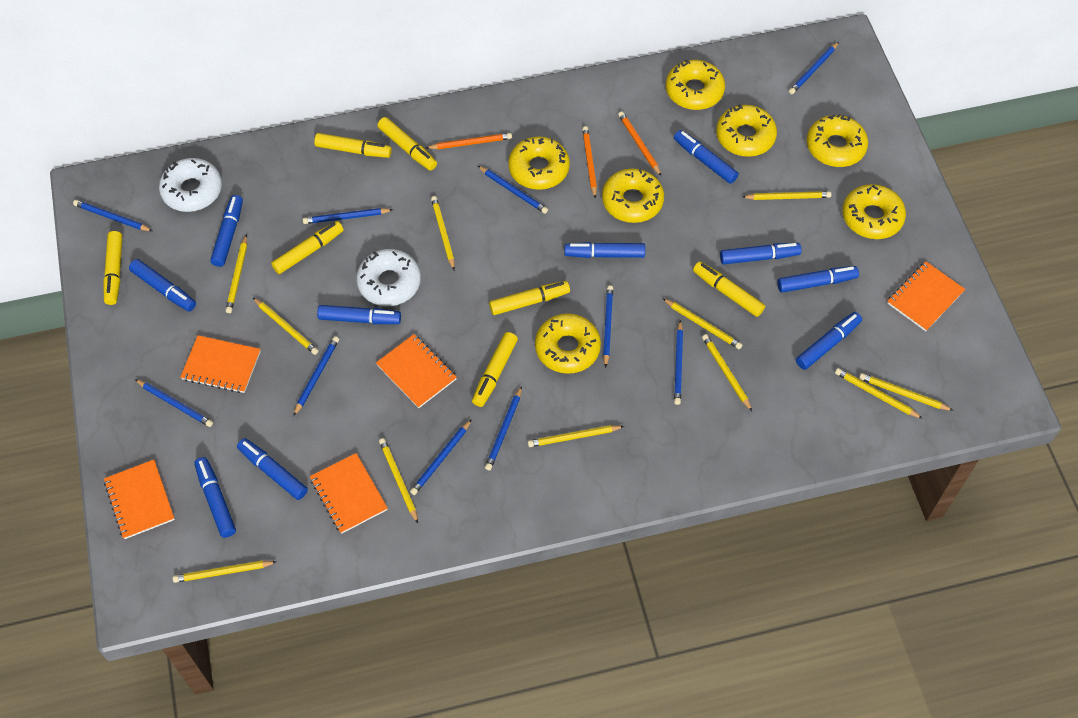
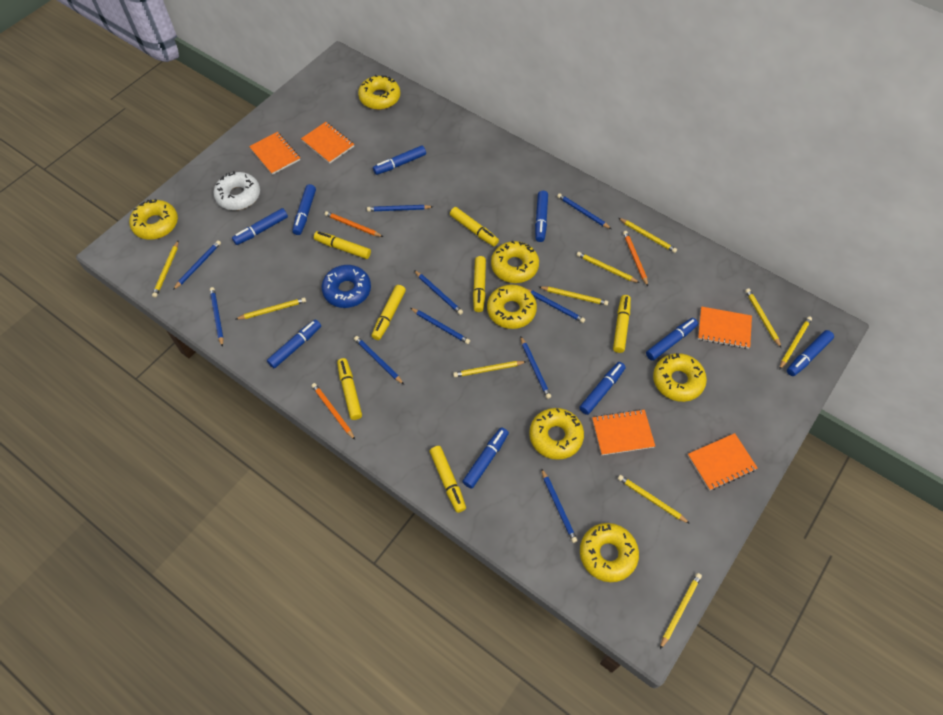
blue donut: 0 -> 1
blue marker: 10 -> 9
white donut: 2 -> 1
yellow pencil: 11 -> 10

